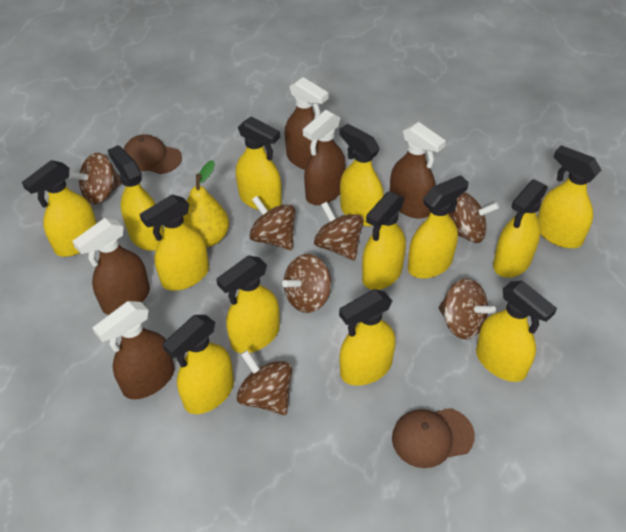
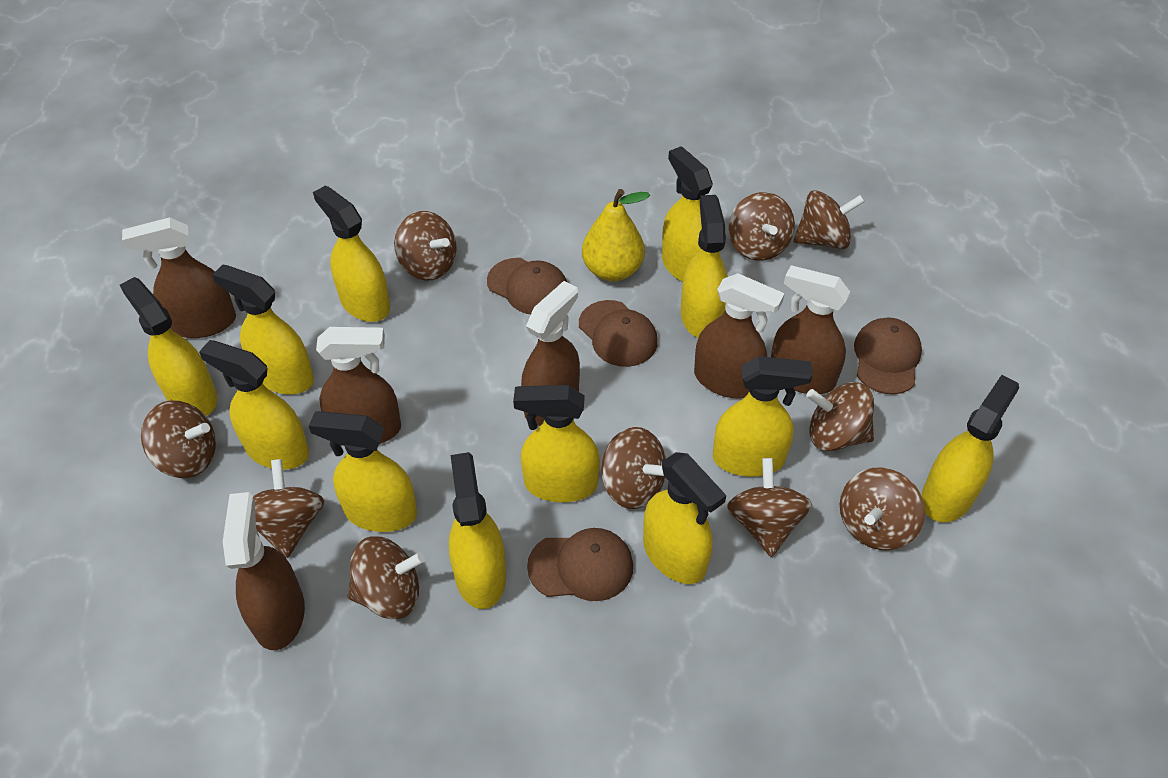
brown cap: 2 -> 4
brown spinning top: 7 -> 10
brown spray bottle: 5 -> 6
yellow spray bottle: 13 -> 12

